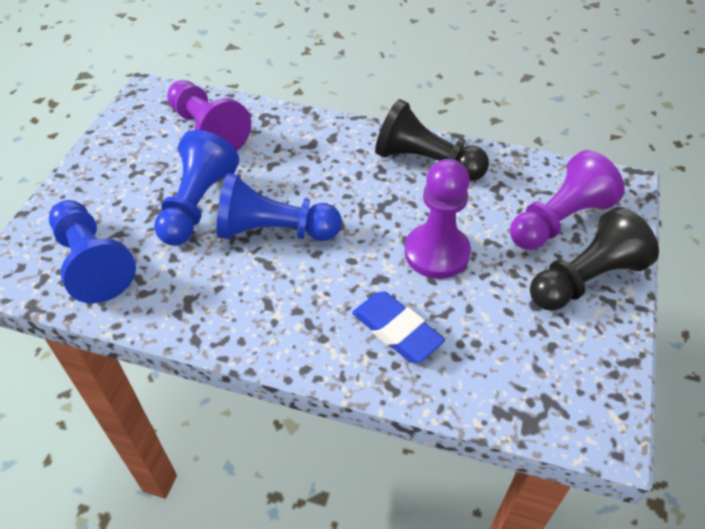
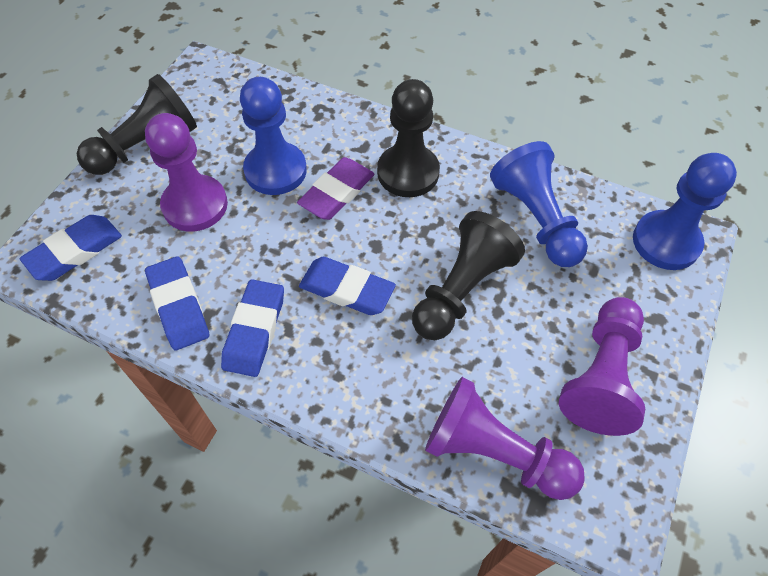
black pawn: 2 -> 3
blue eraser: 1 -> 4
purple eraser: 0 -> 1

